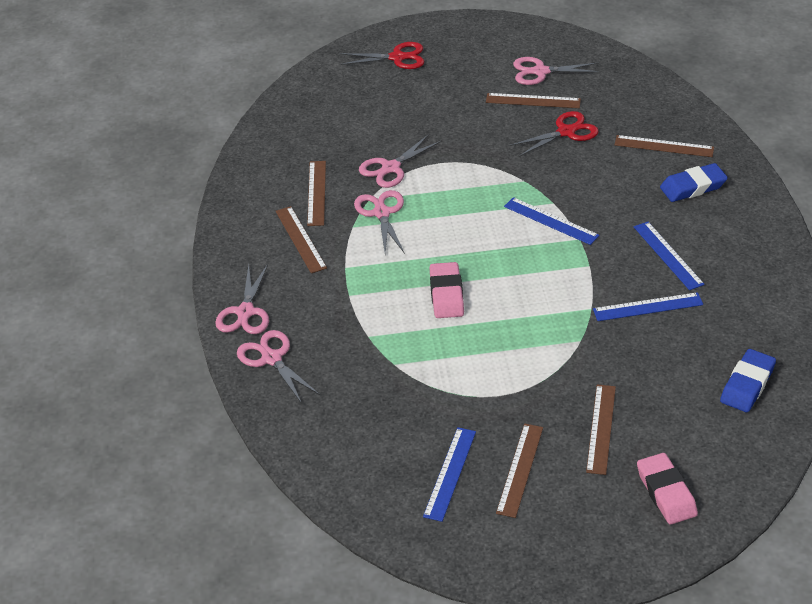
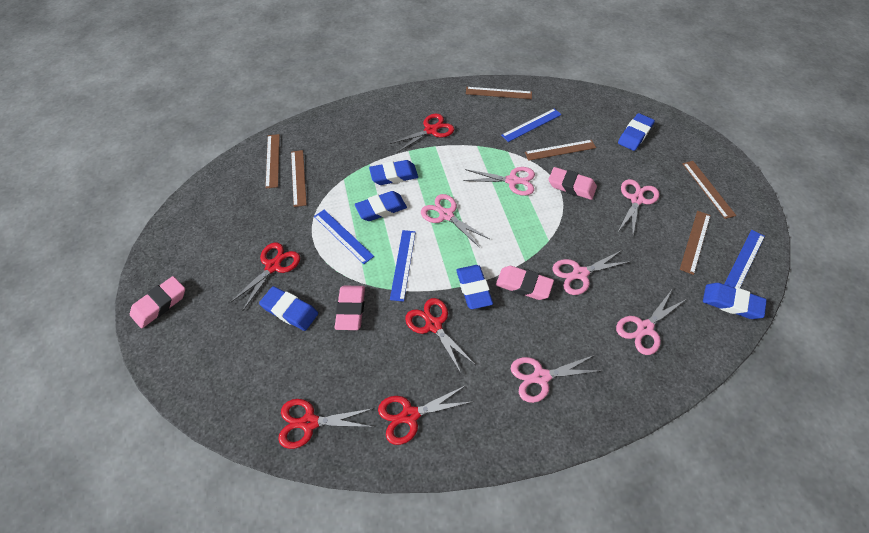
blue eraser: 2 -> 6
pink eraser: 2 -> 4
pink scissors: 5 -> 6
red scissors: 2 -> 5

